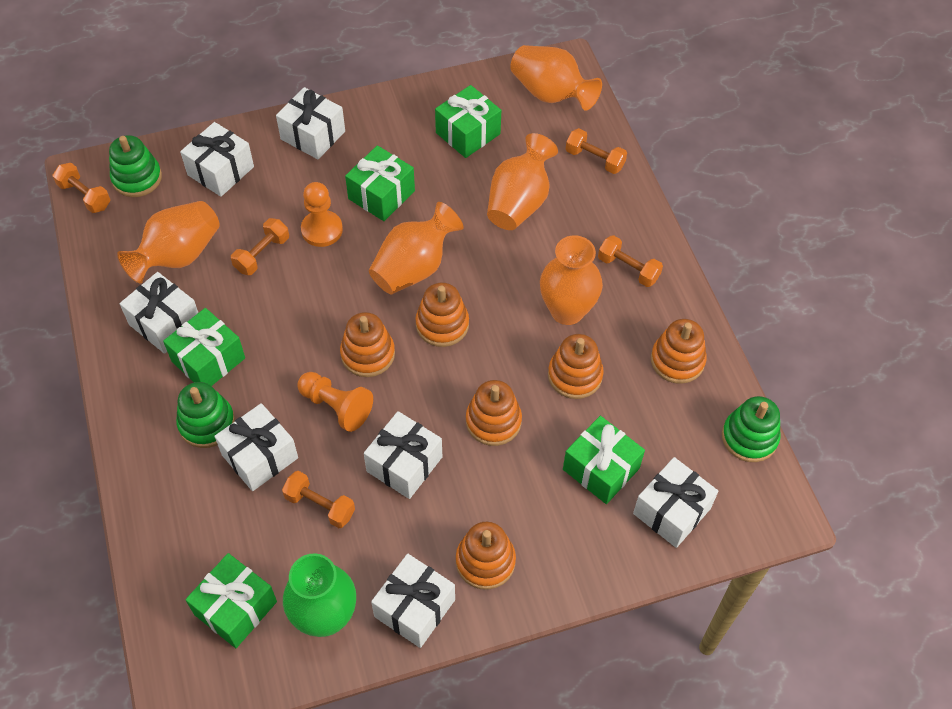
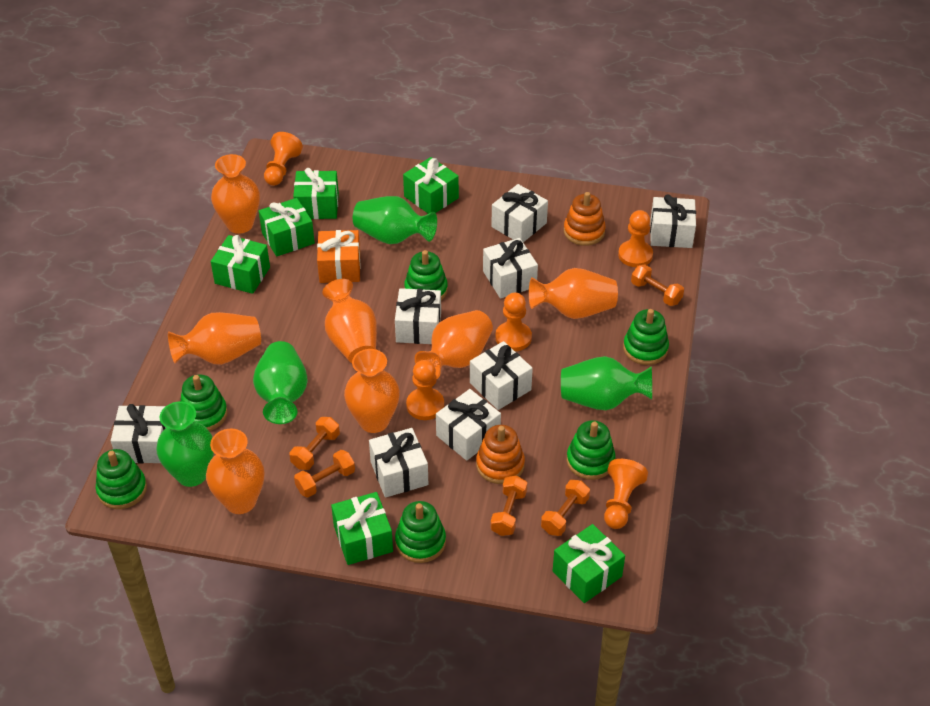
green gift: 5 -> 6
green stacking toy: 3 -> 6
green vase: 1 -> 4
orange gift: 0 -> 1
orange pawn: 2 -> 5
orange stacking toy: 6 -> 2
orange vase: 5 -> 7
white gift: 7 -> 8

